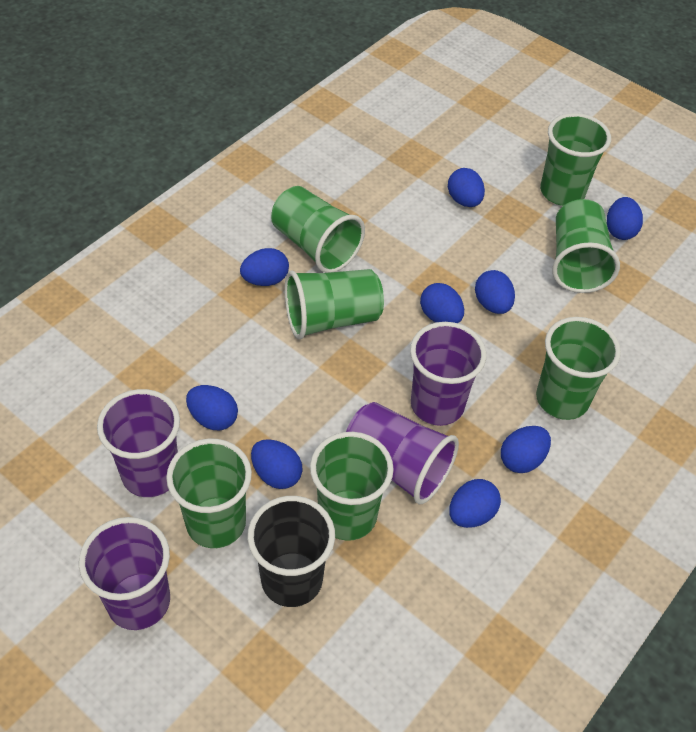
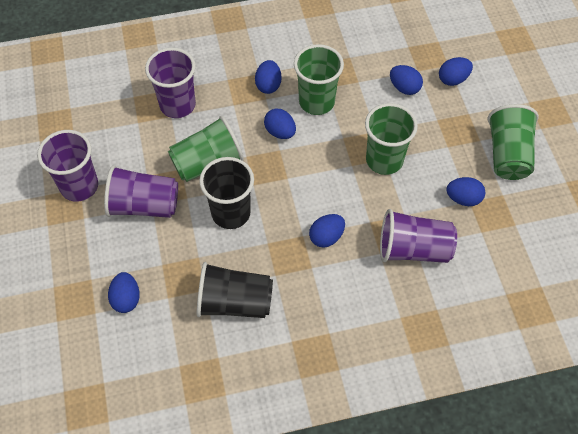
black cup: 1 -> 2
blue egg: 9 -> 7
green cup: 7 -> 4

